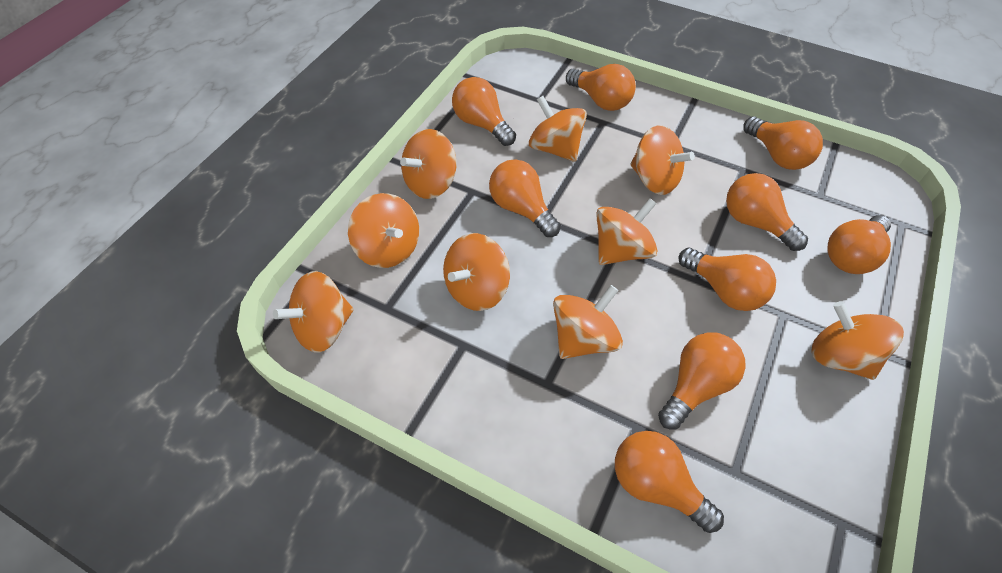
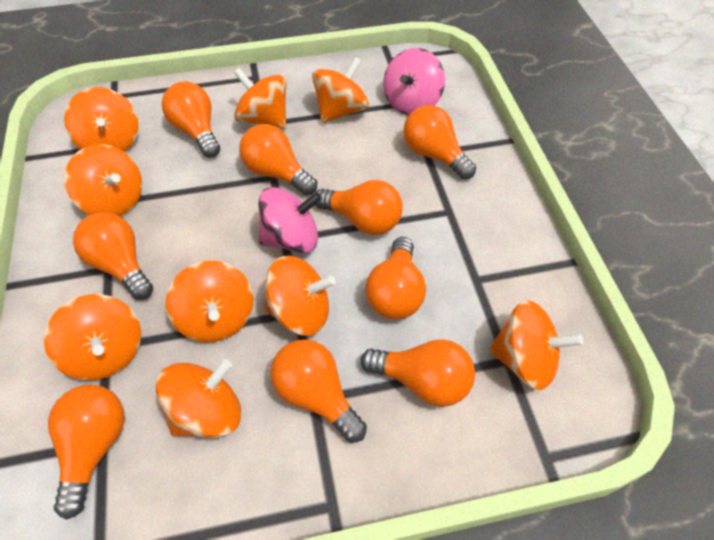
pink spinning top: 0 -> 2

